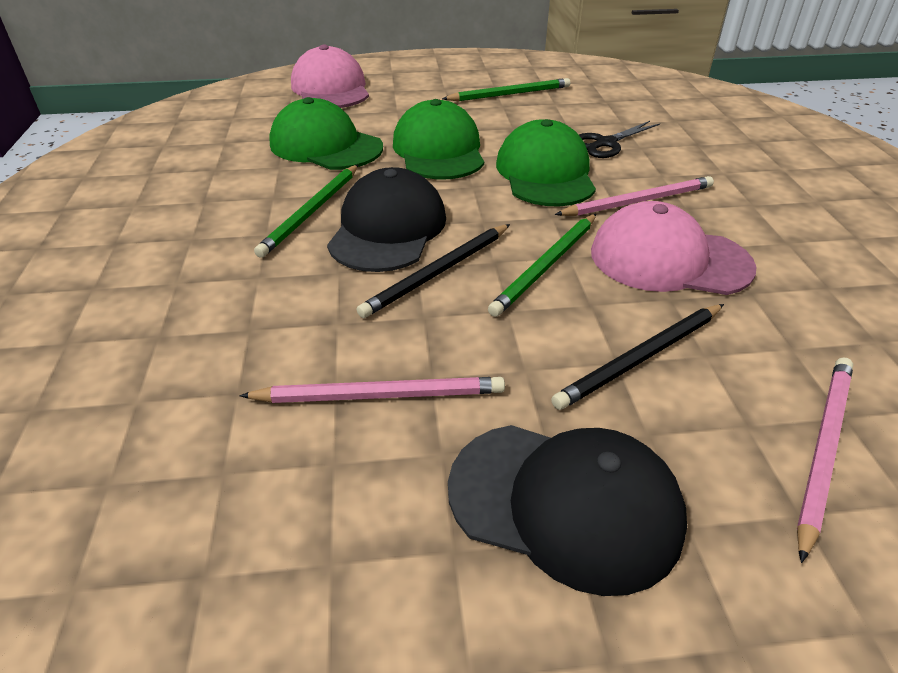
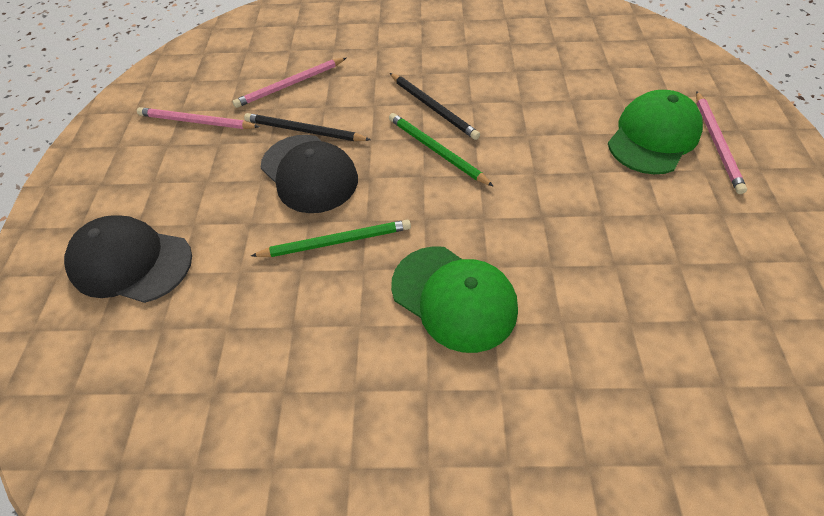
black scissors: 1 -> 0
green cap: 3 -> 2
green pencil: 3 -> 2
pink cap: 2 -> 0

